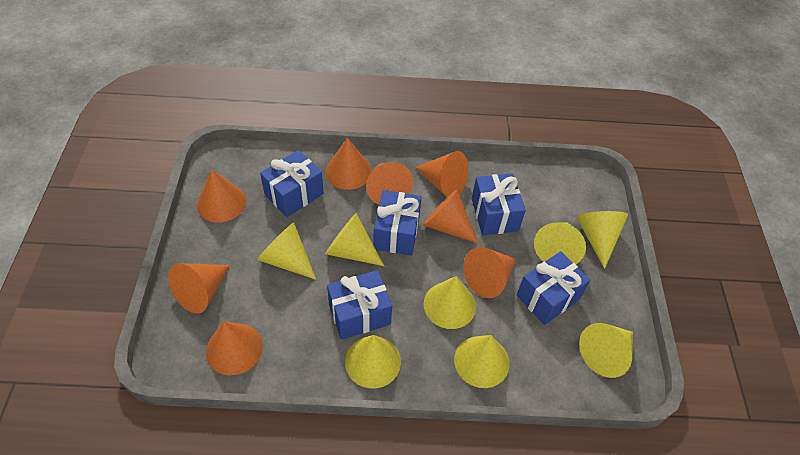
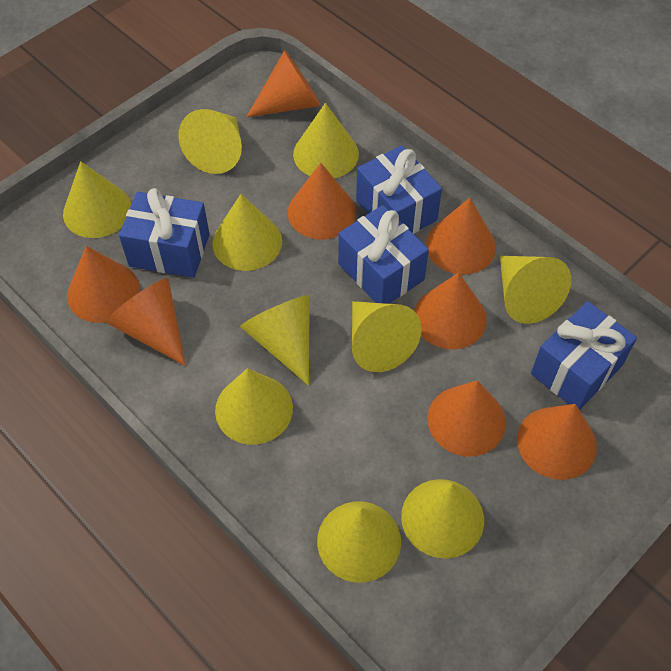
blue gift: 5 -> 4
yellow cone: 8 -> 10

